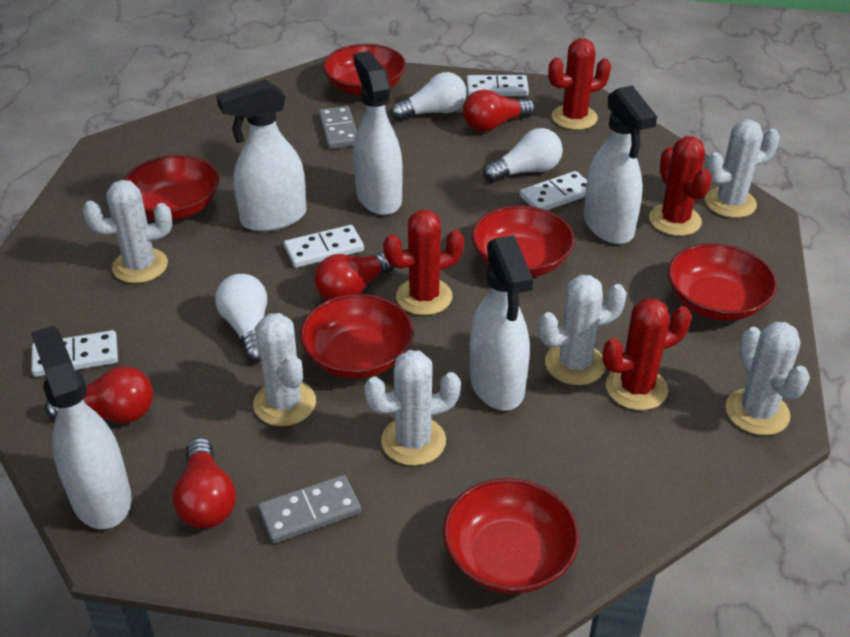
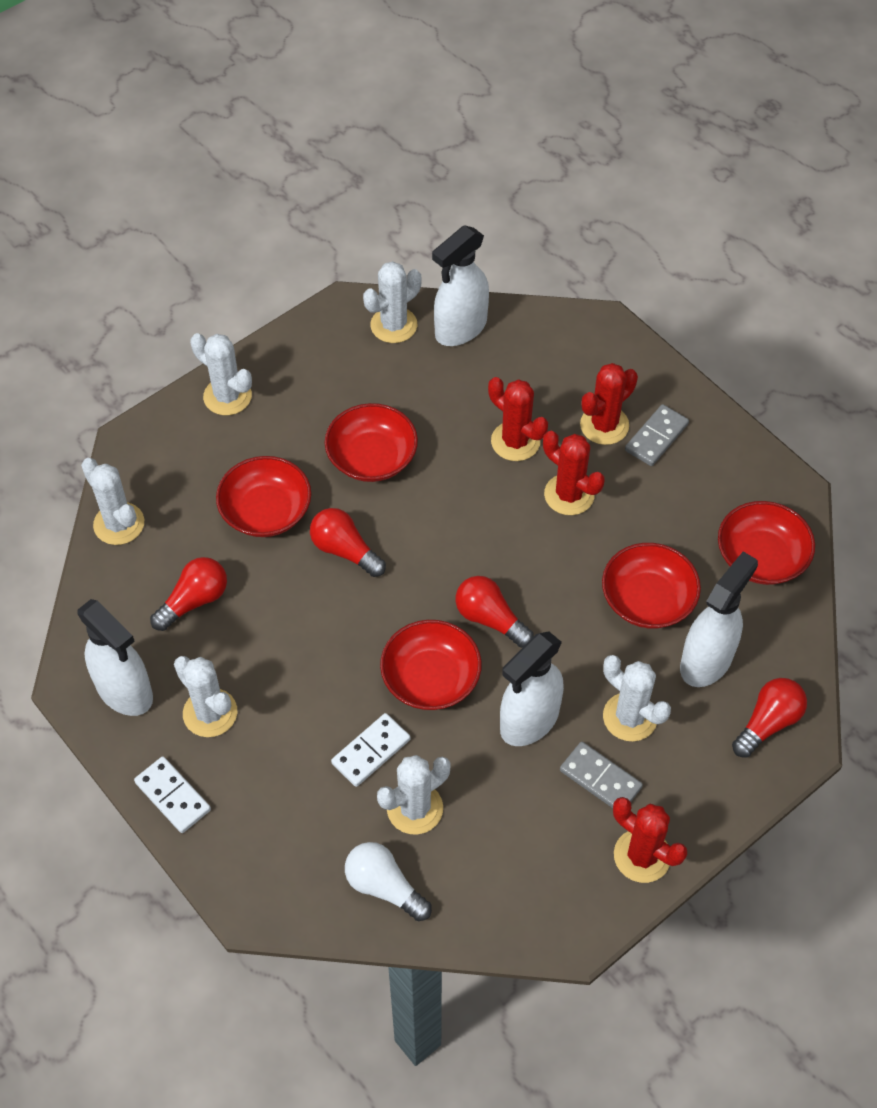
red bowl: 6 -> 5
white domino: 4 -> 2
white light bulb: 3 -> 1
white spray bottle: 5 -> 4

